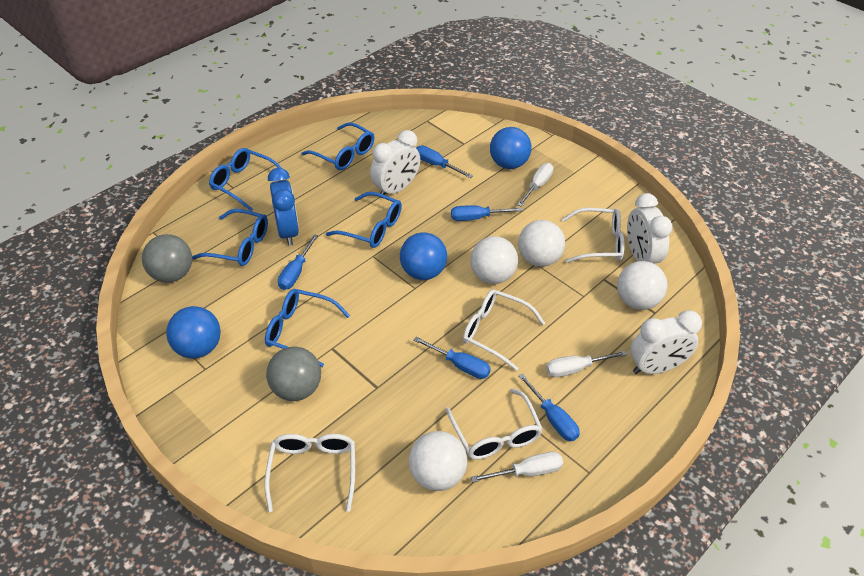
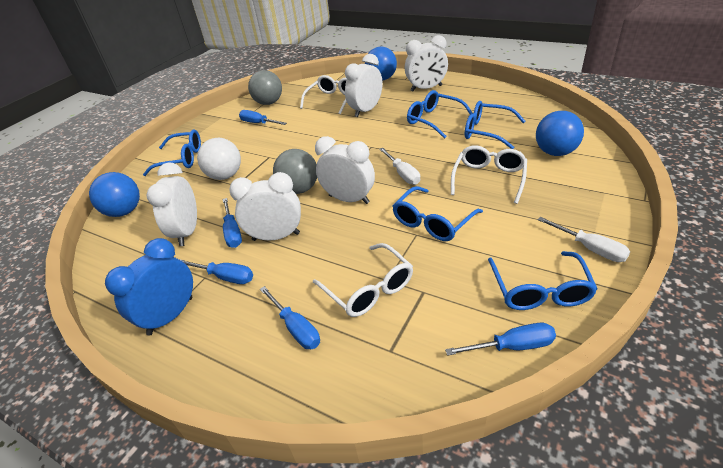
white ball: 4 -> 1
white clock: 3 -> 5
white glasses: 4 -> 3
white screwdriver: 3 -> 2

